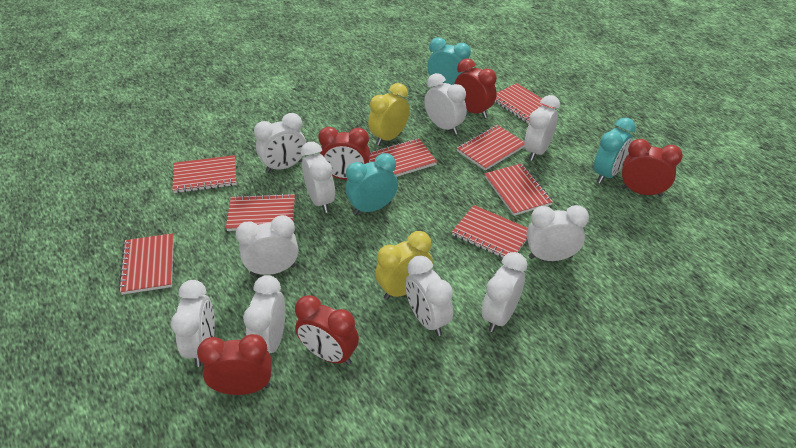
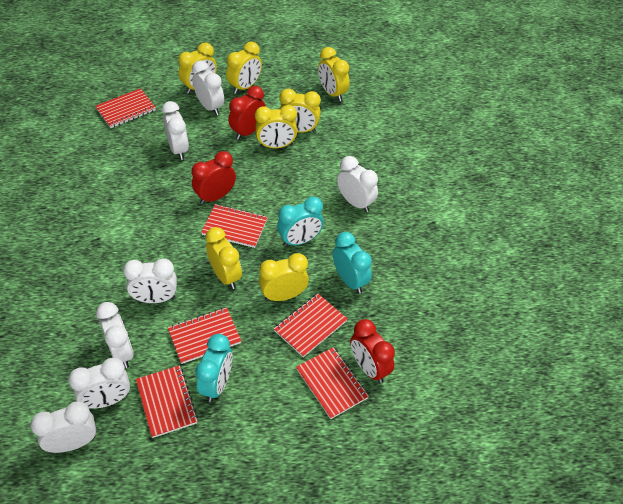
red clock: 5 -> 3
red notebook: 8 -> 6
white clock: 10 -> 7
yellow clock: 2 -> 7

